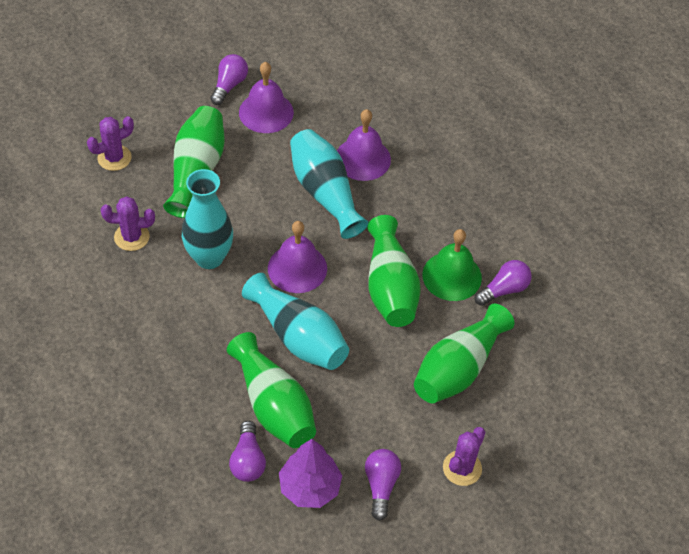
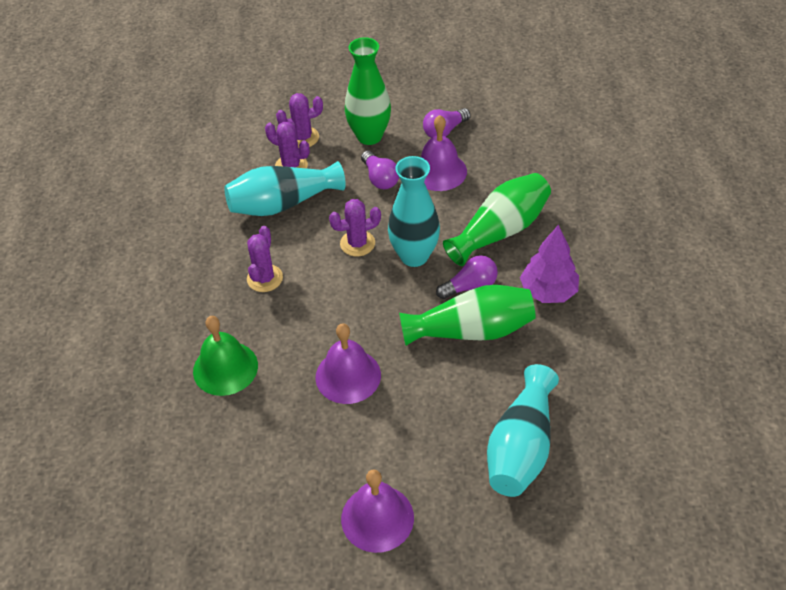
green vase: 4 -> 3
purple cactus: 3 -> 4
purple light bulb: 4 -> 3

